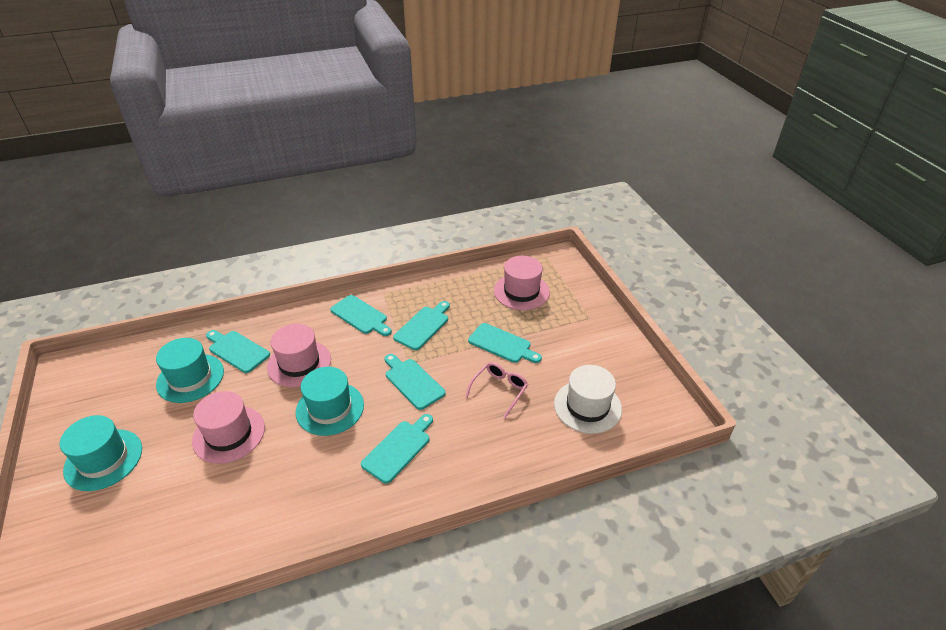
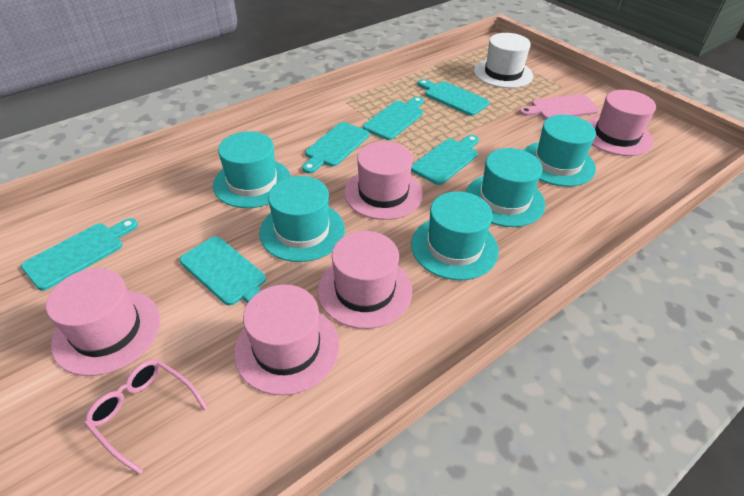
pink cutting board: 0 -> 1
pink hat: 3 -> 5
turquoise hat: 3 -> 5

